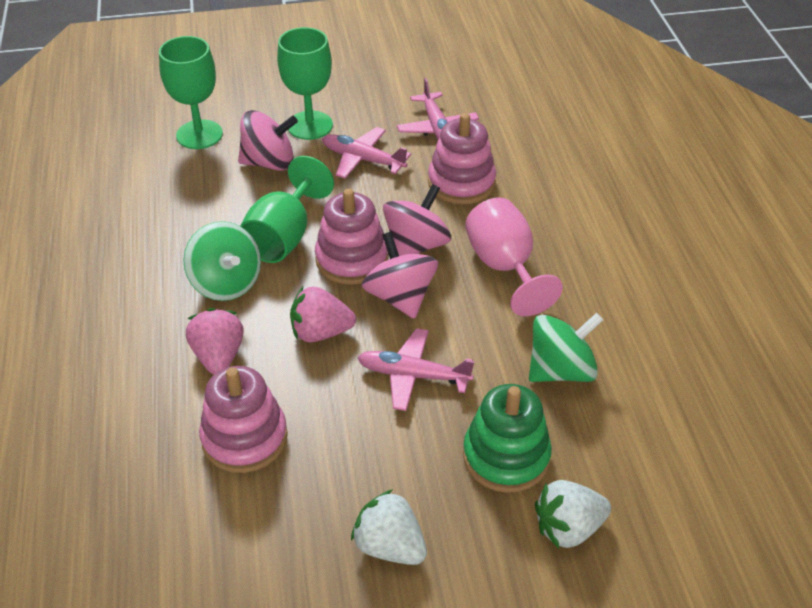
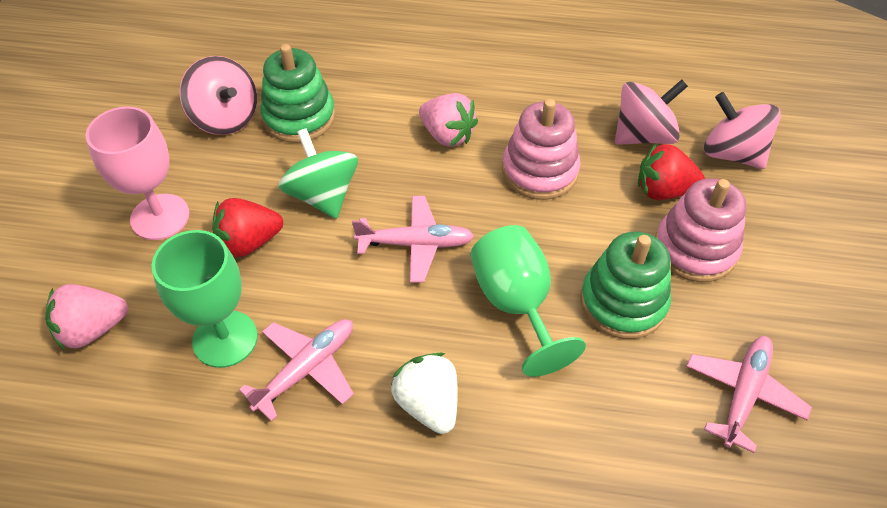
green goblet: 3 -> 2
green spinning top: 2 -> 1
green stacking toy: 1 -> 2
pink stacking toy: 3 -> 2
red strawberry: 0 -> 2
white strawberry: 2 -> 1

